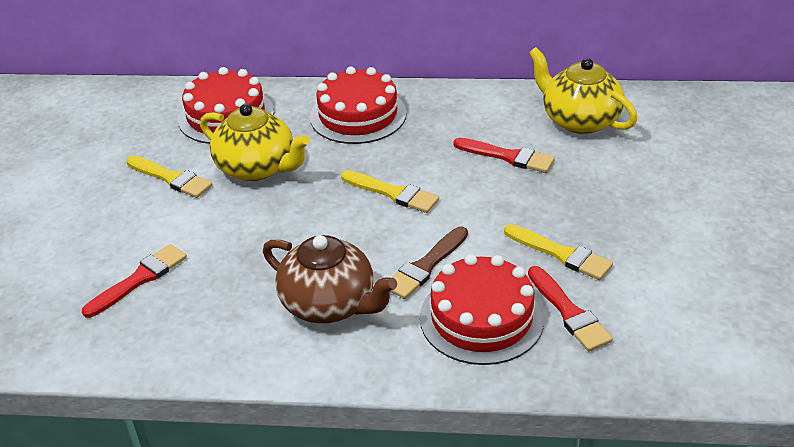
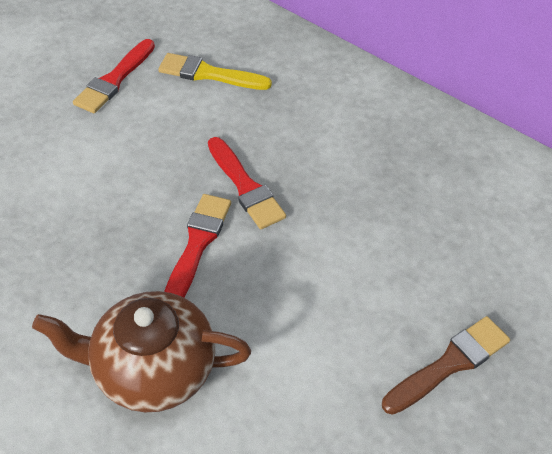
red cake: 3 -> 0
yellow brush: 3 -> 1
yellow teapot: 2 -> 0

